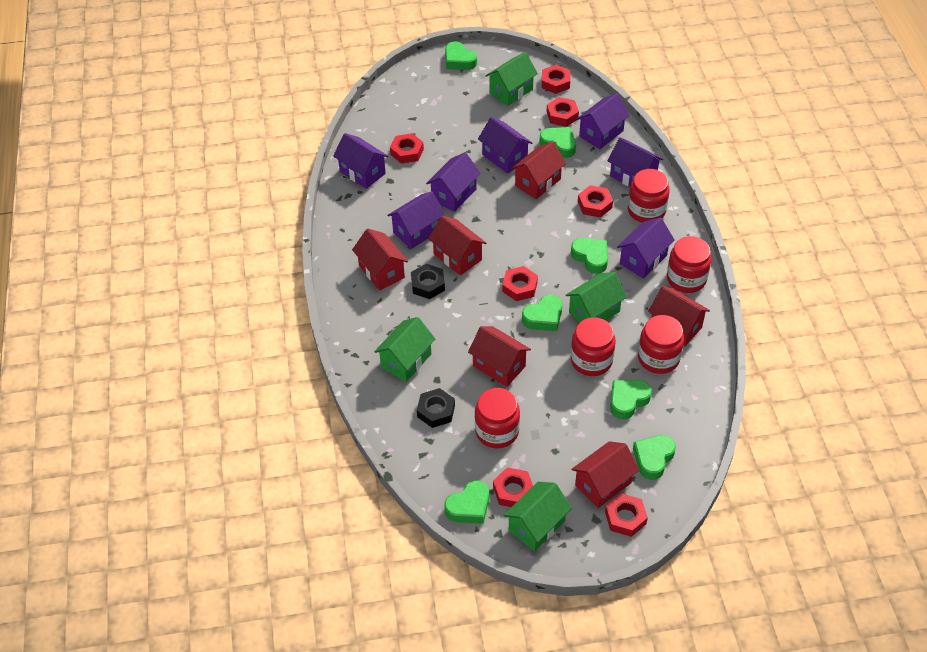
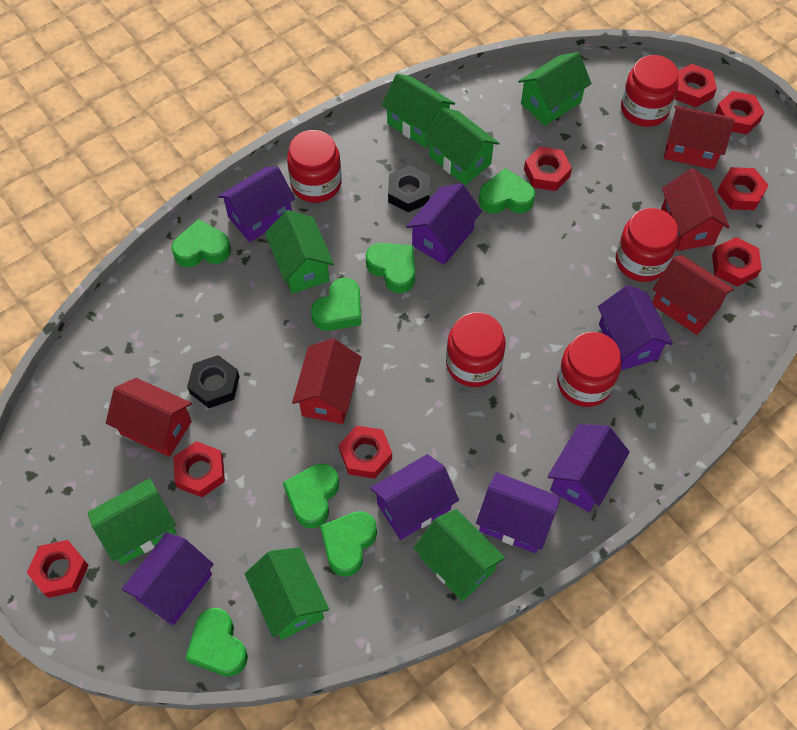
green house: 4 -> 7
red house: 6 -> 5
red nut: 7 -> 8

